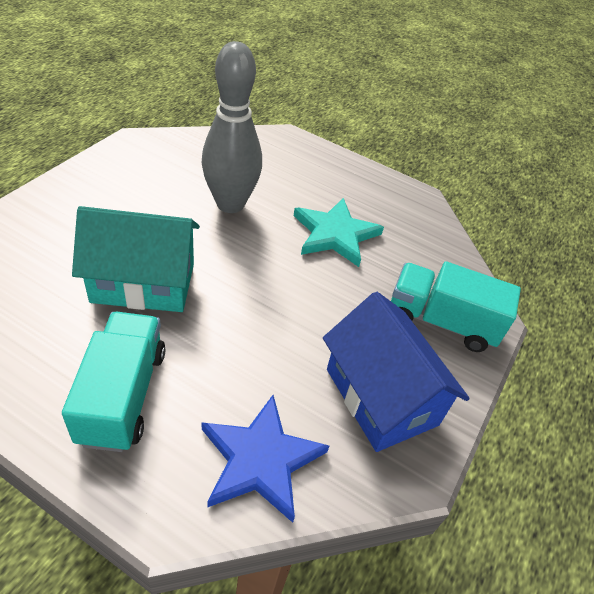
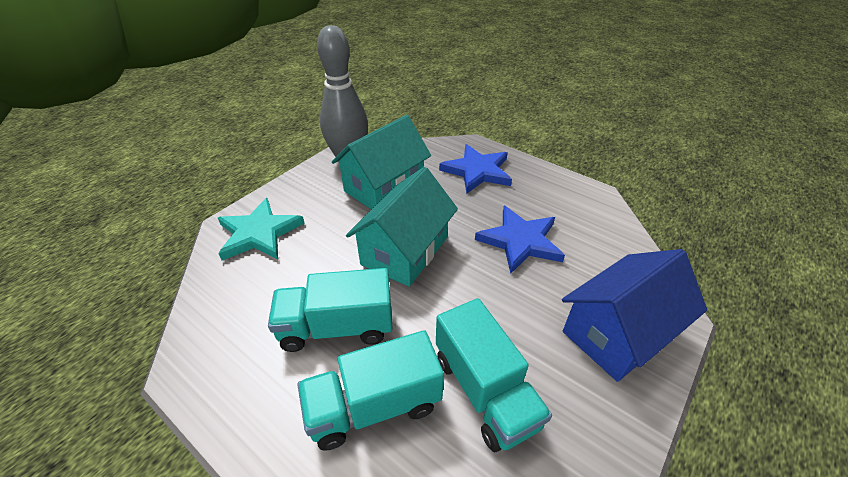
blue star: 1 -> 2
turquoise house: 1 -> 2
turquoise truck: 2 -> 3

